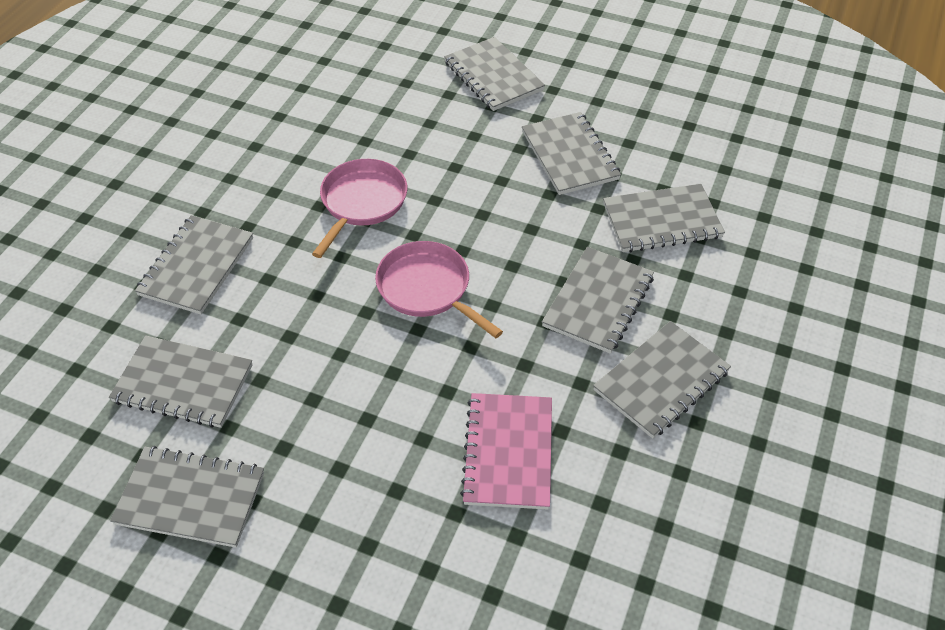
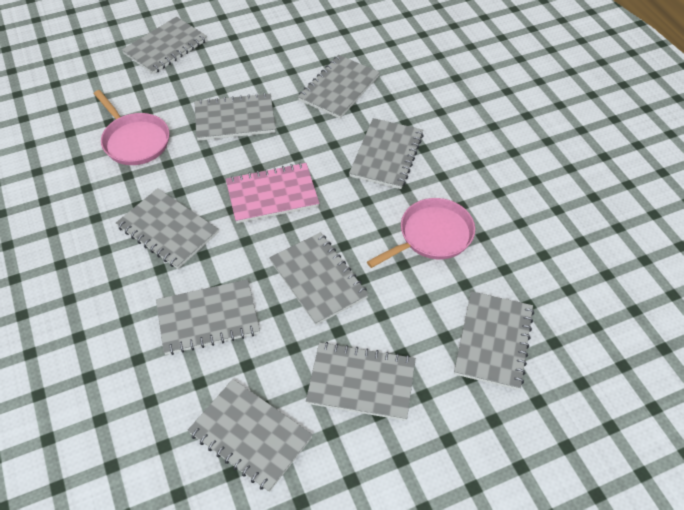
grey notebook: 8 -> 10

